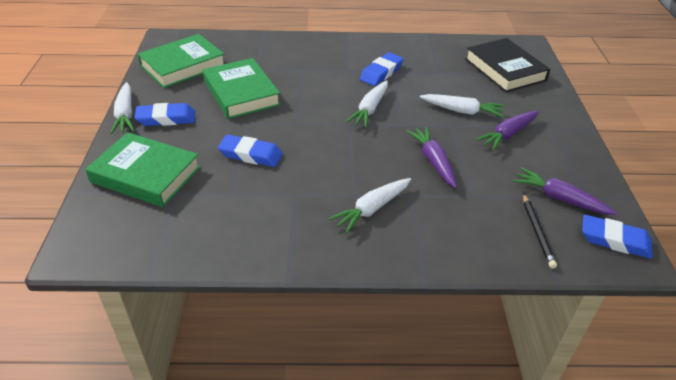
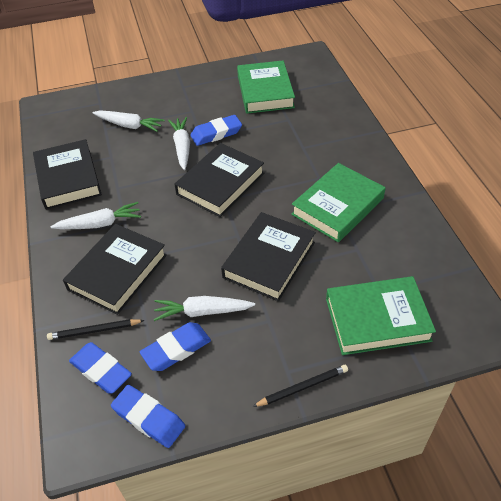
black book: 1 -> 4
black pencil: 1 -> 2
purple carrot: 3 -> 0

